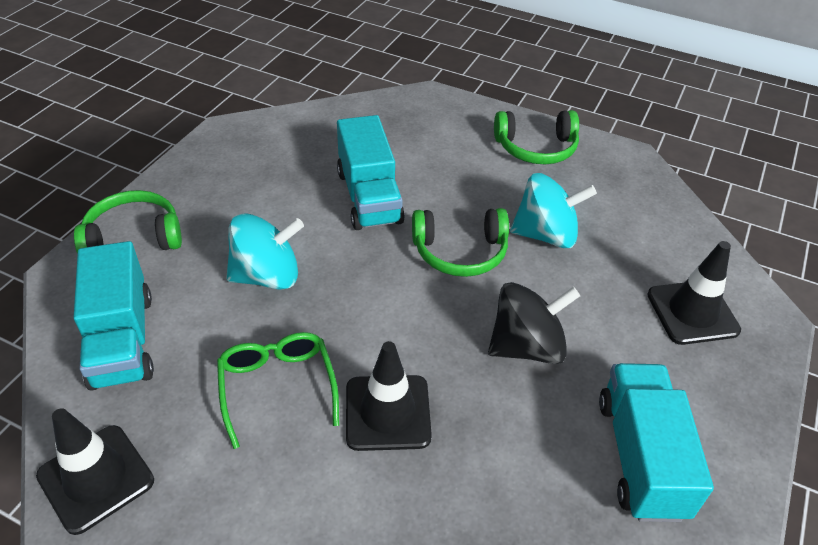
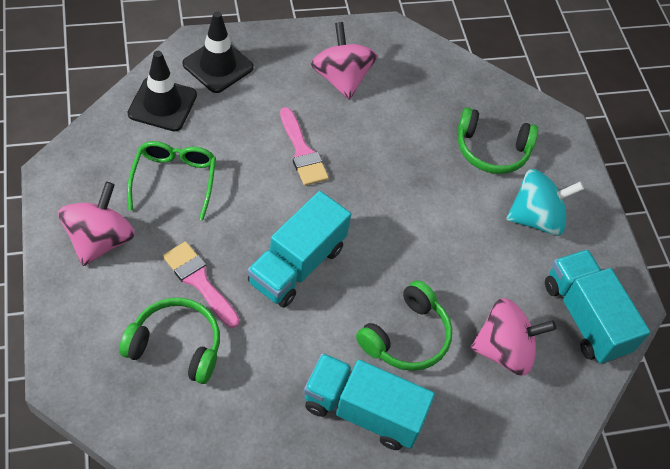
black spinning top: 1 -> 0
black traffic cone: 3 -> 2
pink brush: 0 -> 2
pink spinning top: 0 -> 3
turquoise spinning top: 2 -> 1

